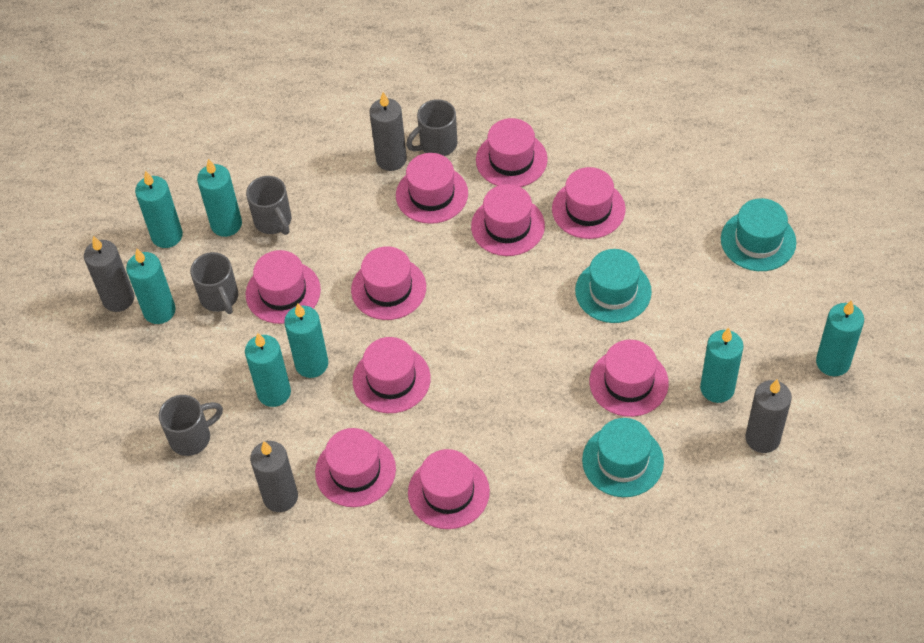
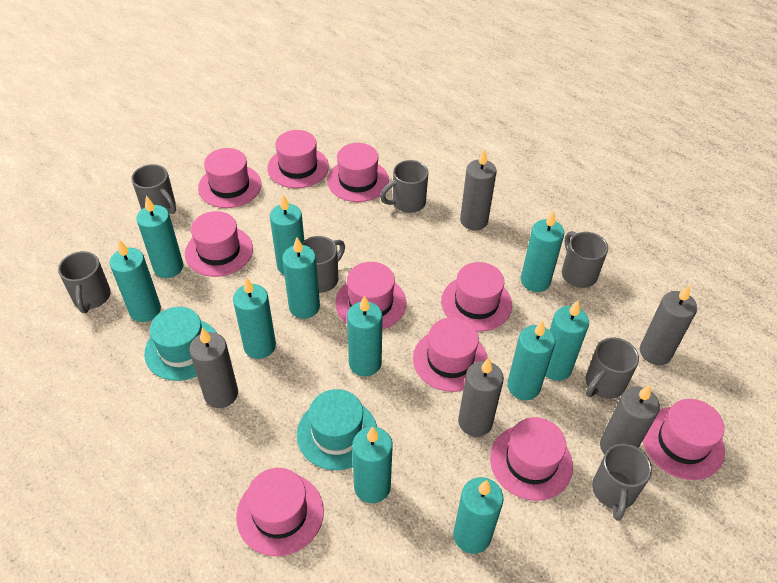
grey candle: 4 -> 5
grey mug: 4 -> 7
turquoise candle: 7 -> 11
turquoise hat: 3 -> 2

